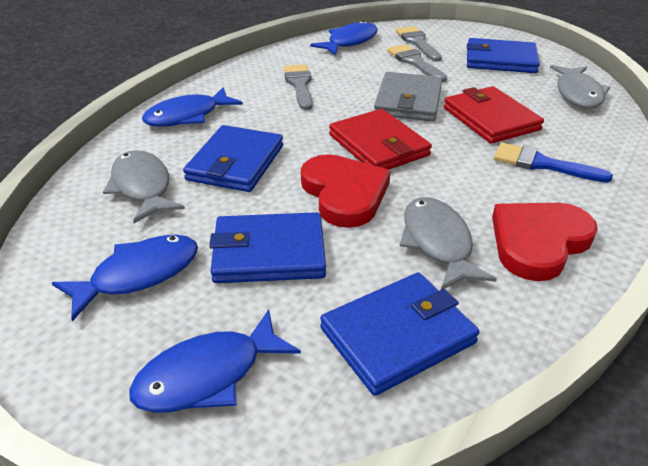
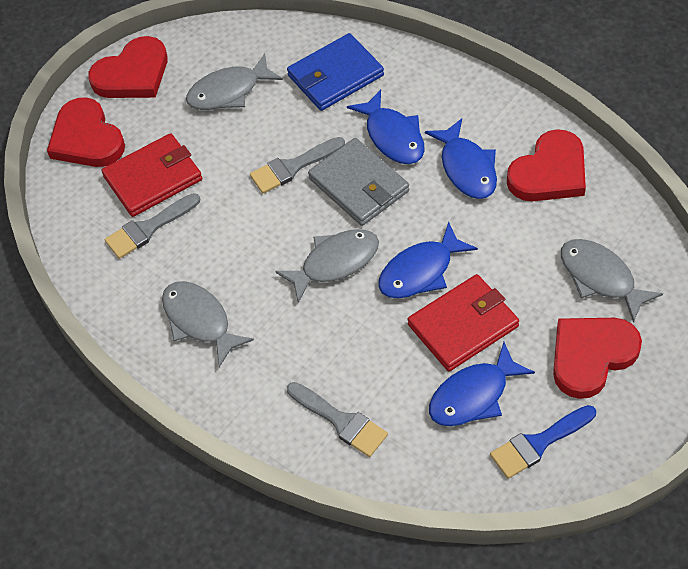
blue wallet: 4 -> 1
grey fish: 3 -> 4
red heart: 2 -> 4

